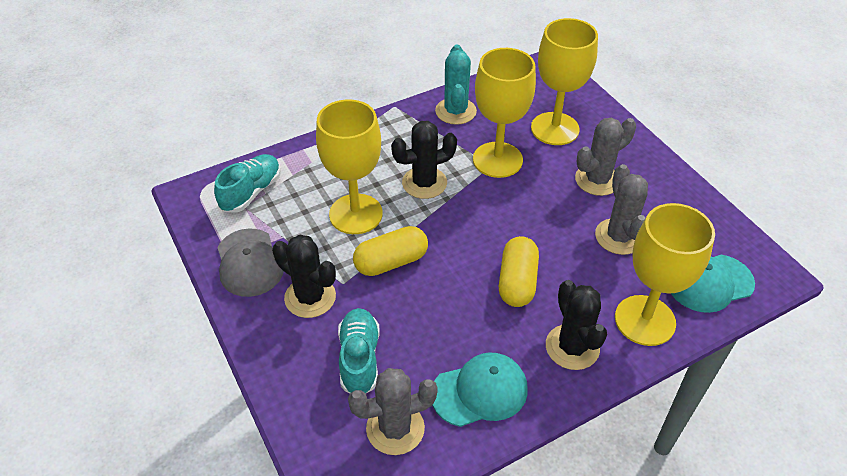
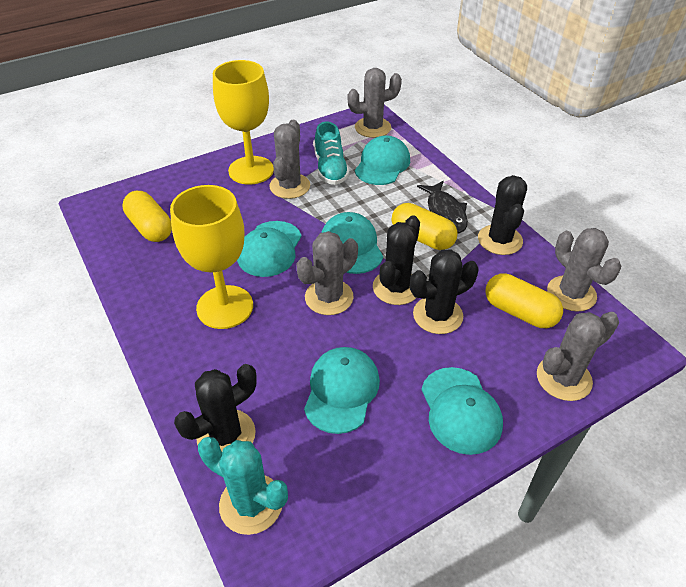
black cactus: 3 -> 4
black fish: 0 -> 1
grey cactus: 3 -> 5
grey cap: 1 -> 0
turquoise cap: 2 -> 5
turquoise shoe: 2 -> 1
yellow capsule: 2 -> 3
yellow goblet: 4 -> 2

